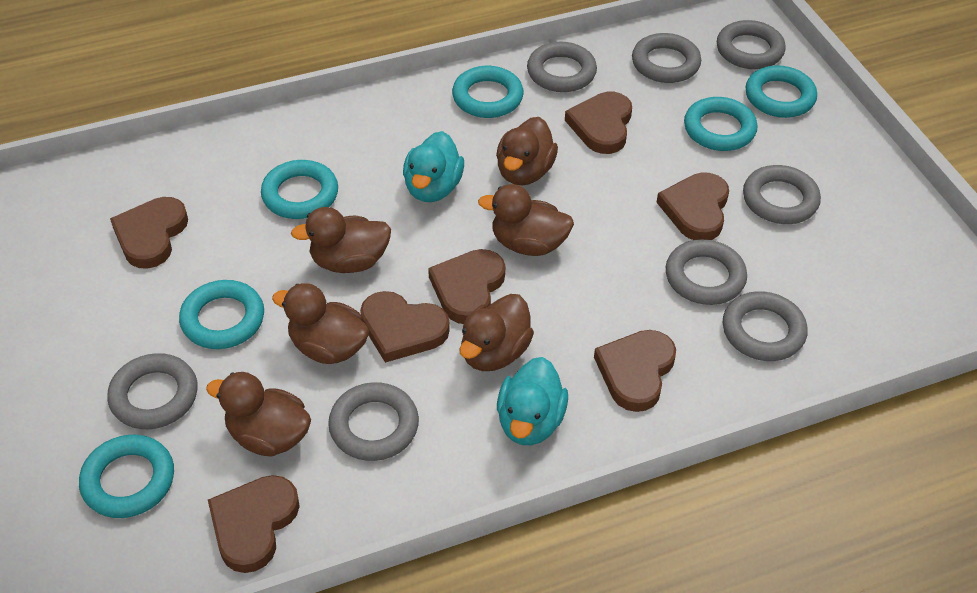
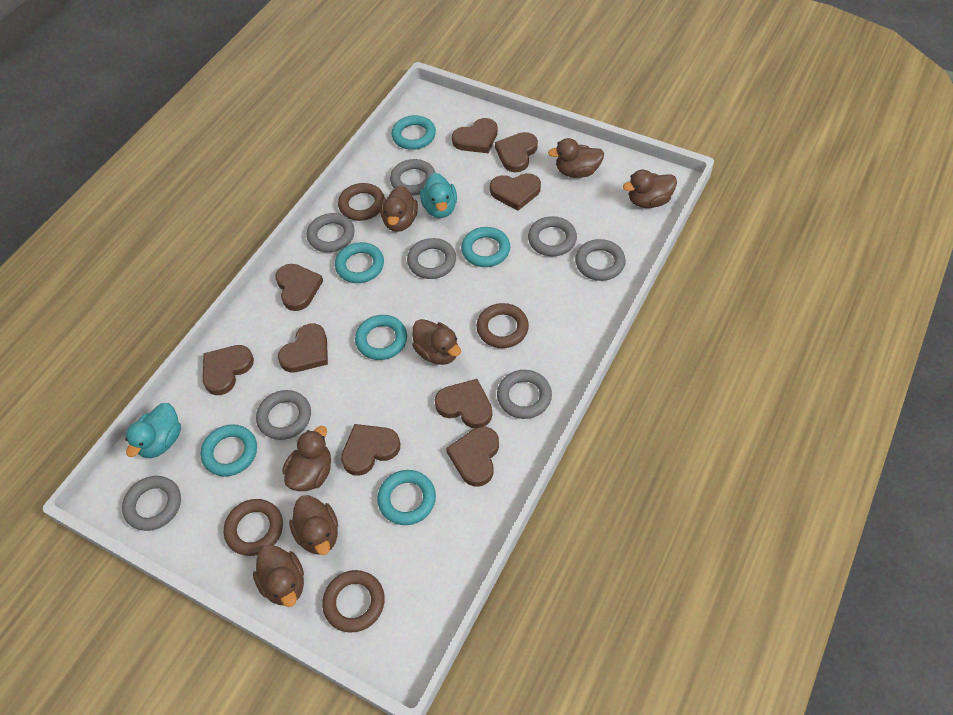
brown duck: 6 -> 7
brown heart: 7 -> 9
brown ring: 0 -> 4

